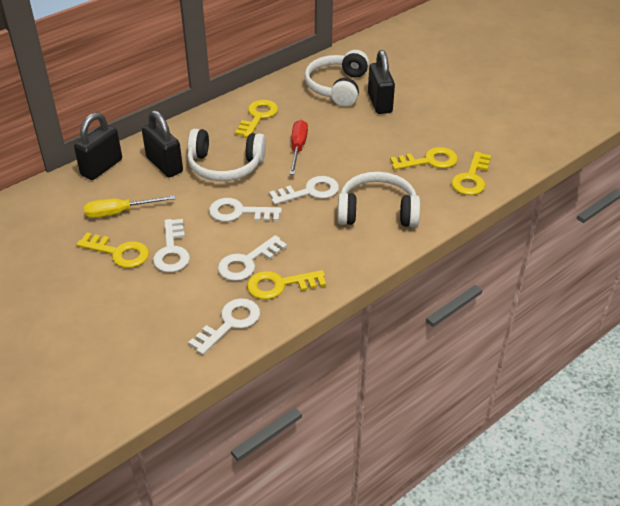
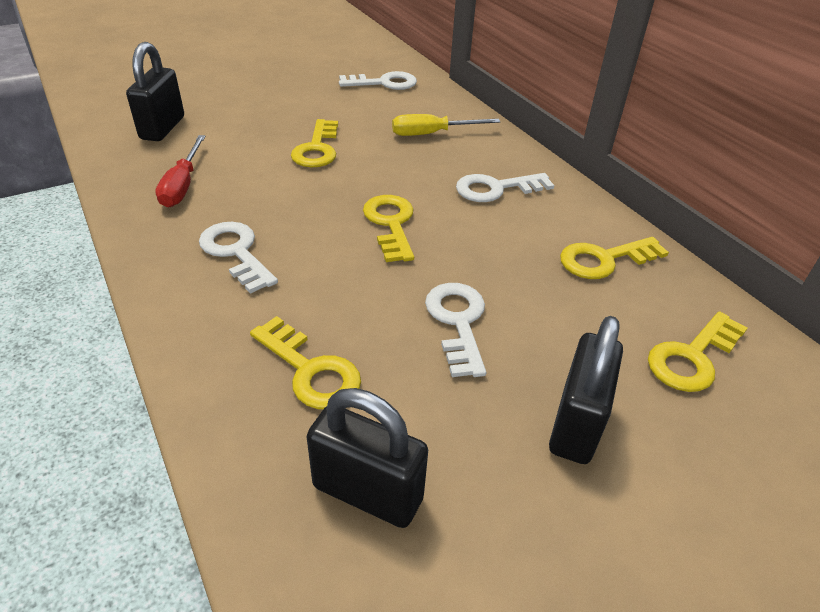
white headphones: 3 -> 0
white key: 5 -> 4

